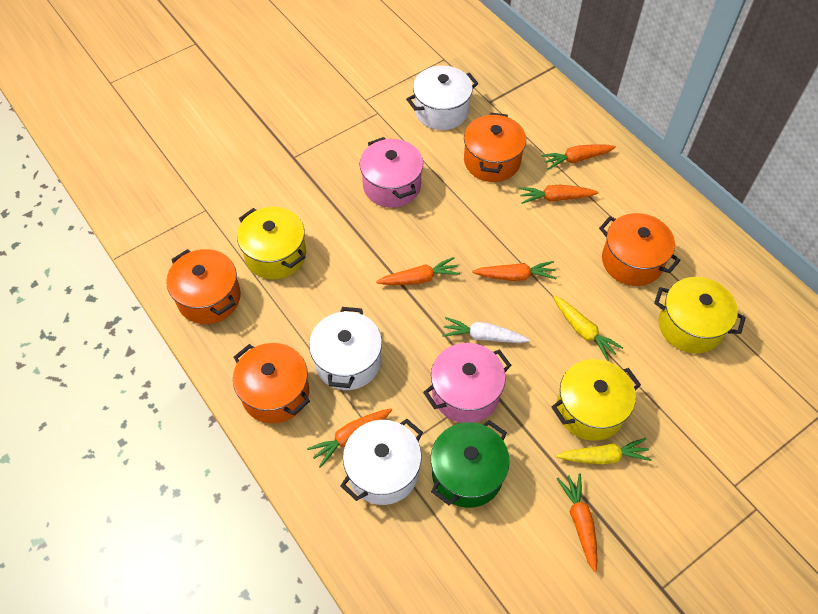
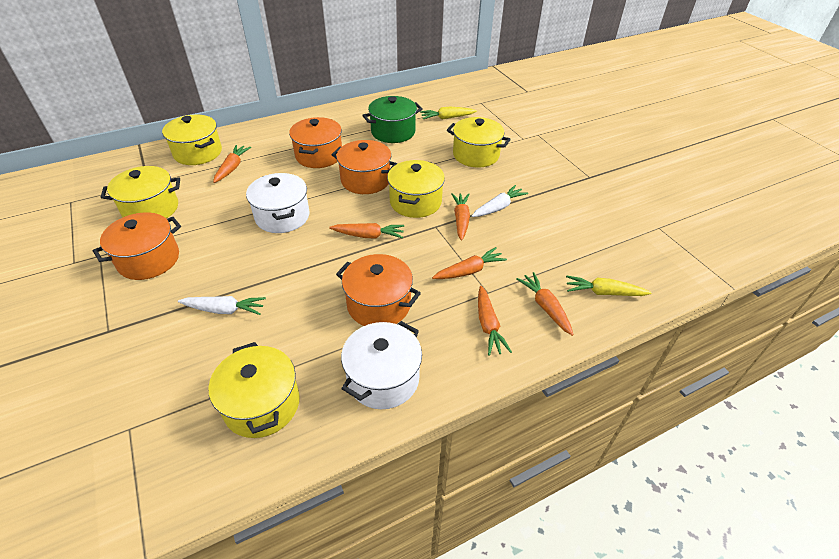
pink pot: 2 -> 0
white carrot: 1 -> 2
white pot: 3 -> 2
yellow pot: 3 -> 5

